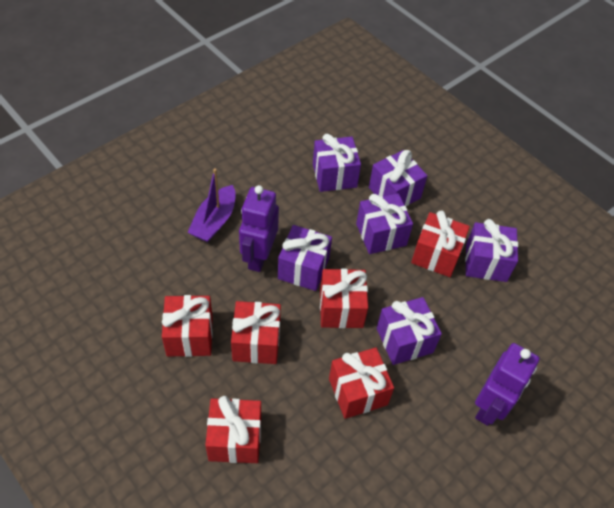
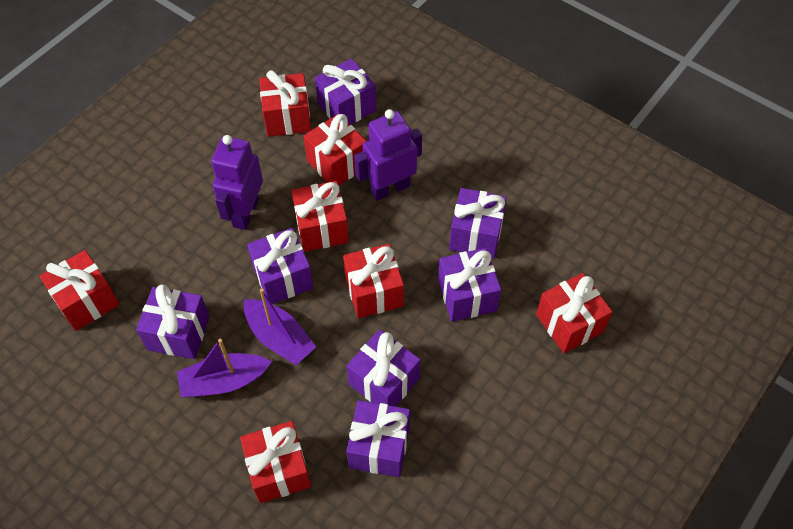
purple boat: 1 -> 2
purple gift: 6 -> 7
red gift: 6 -> 7

